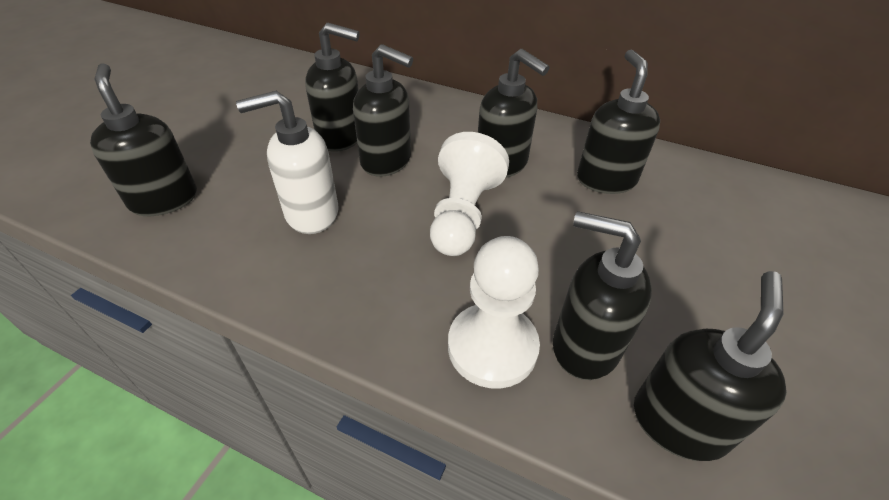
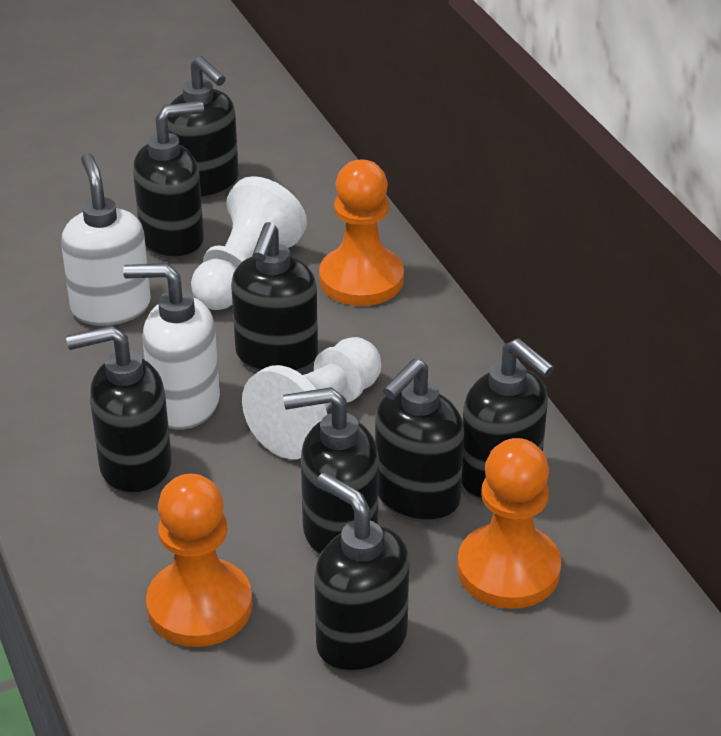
black soap dispenser: 7 -> 8
orange pawn: 0 -> 3
white soap dispenser: 1 -> 2

